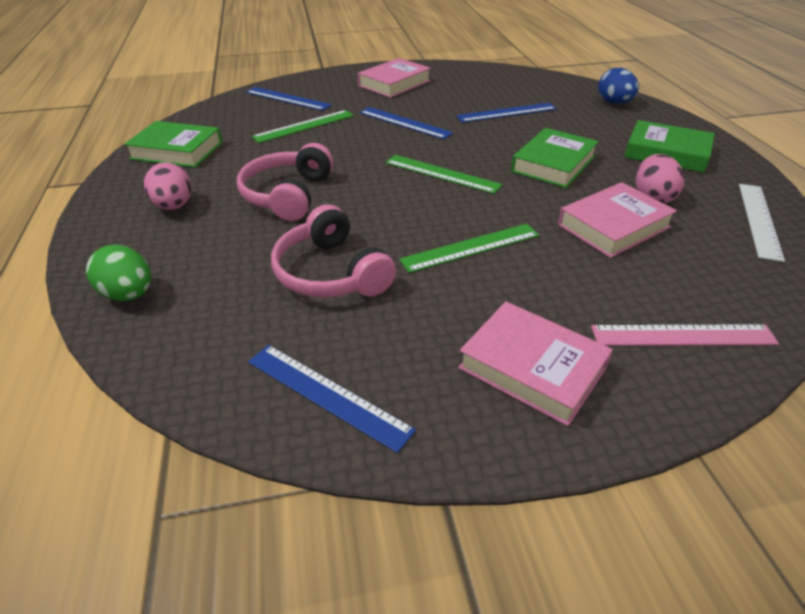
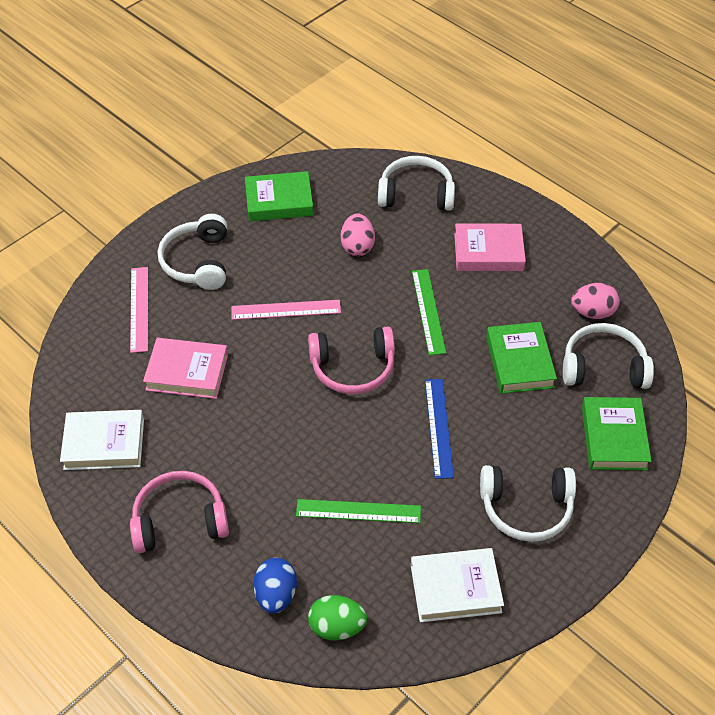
blue ruler: 4 -> 1
green ruler: 3 -> 2
pink book: 3 -> 2
pink ruler: 1 -> 2
white book: 0 -> 2
white headphones: 0 -> 4
white ruler: 1 -> 0

